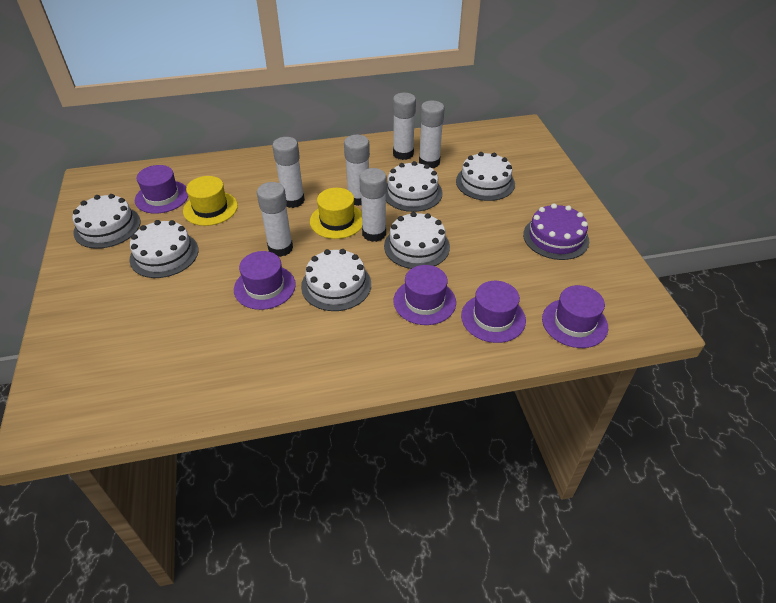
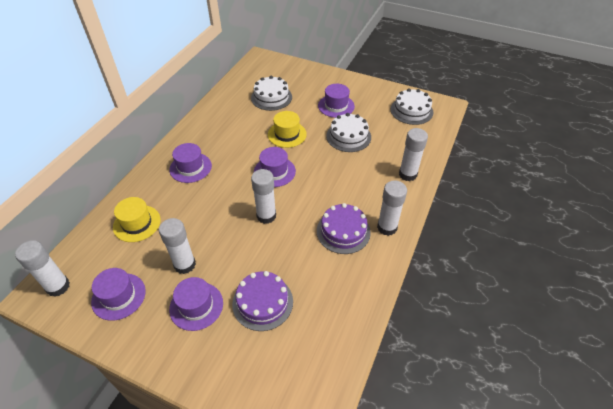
purple cake: 1 -> 2
white cake: 6 -> 3
white glue stick: 6 -> 5

